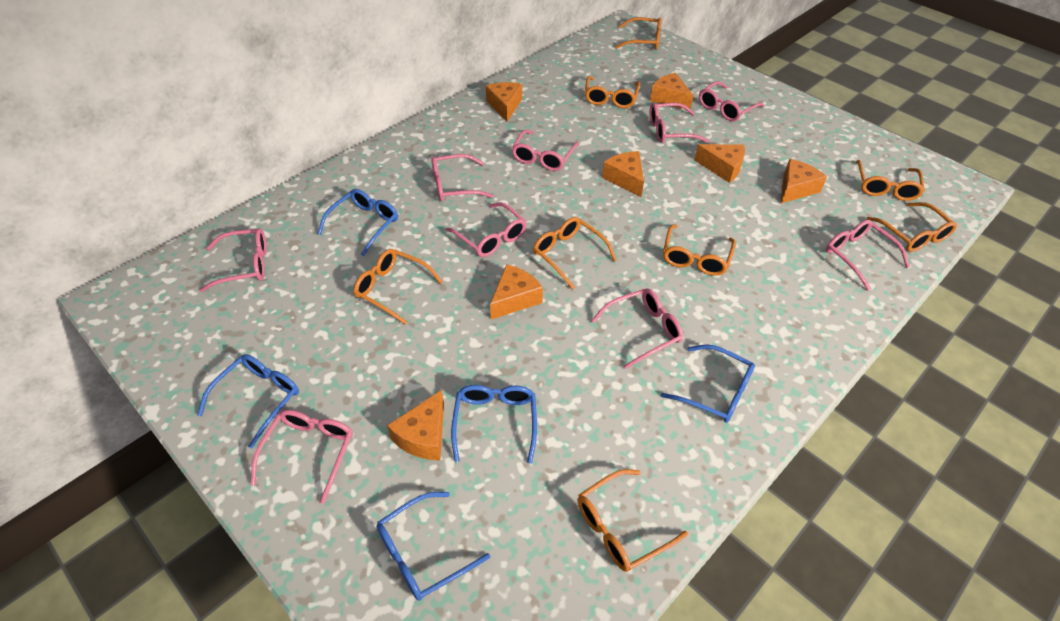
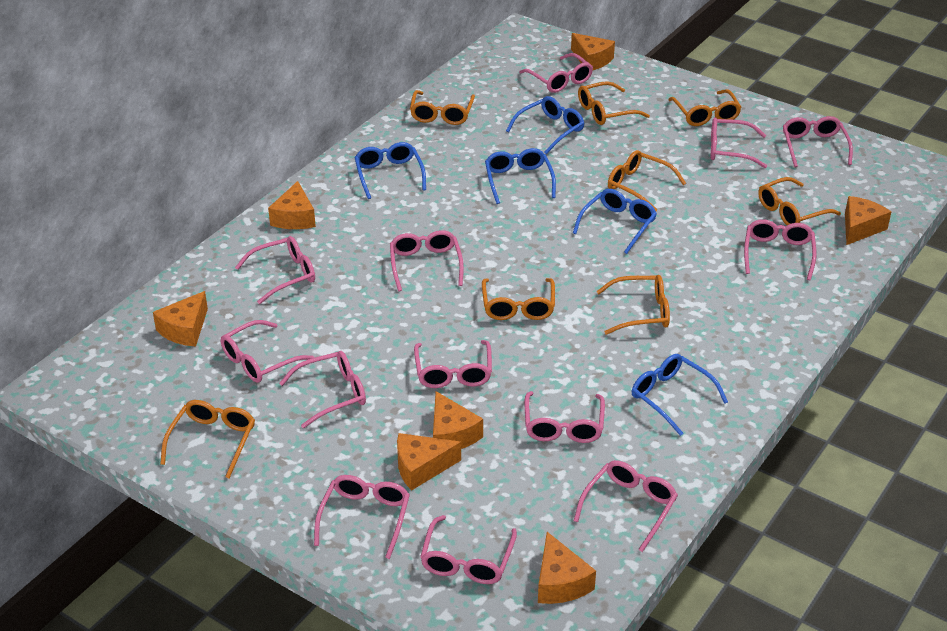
pink glasses: 9 -> 13

